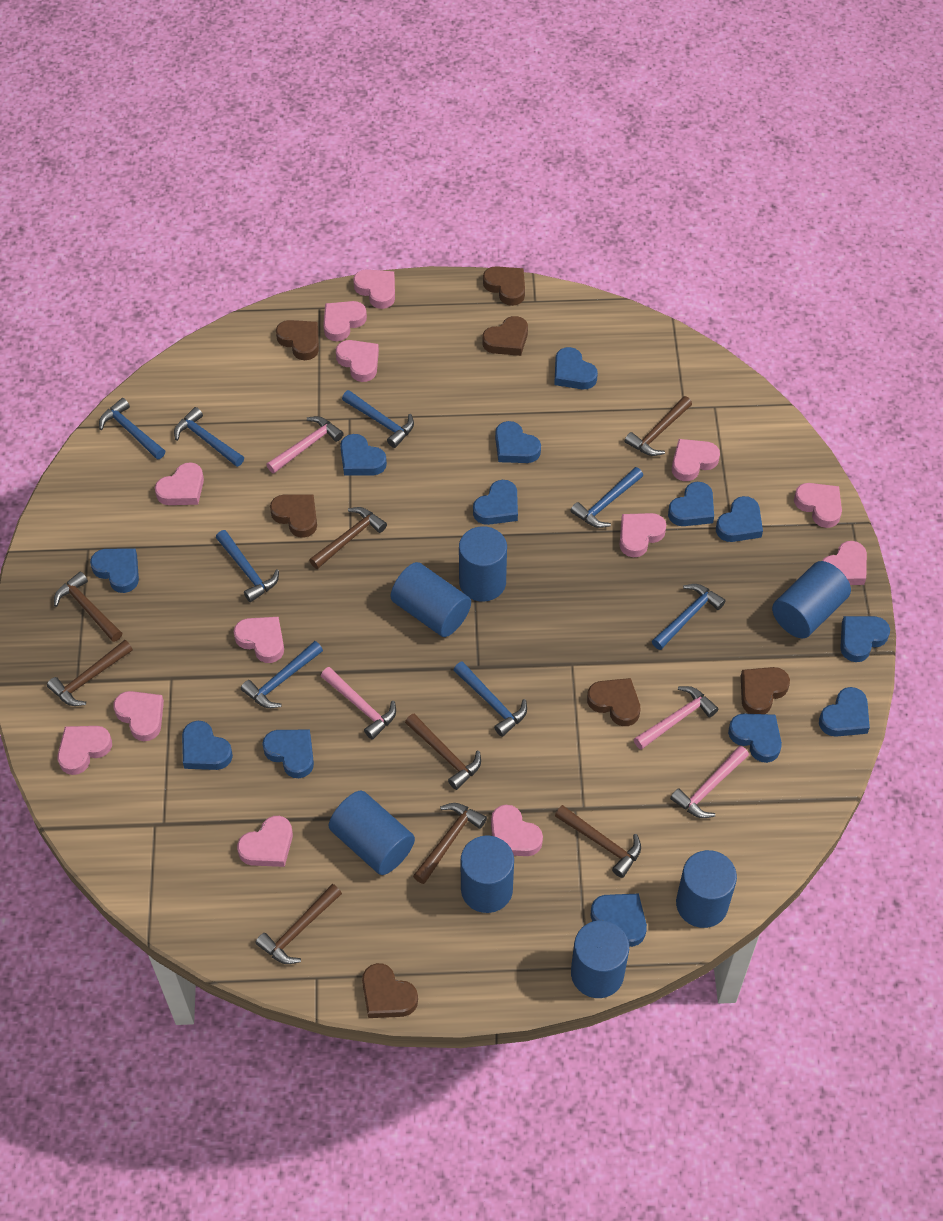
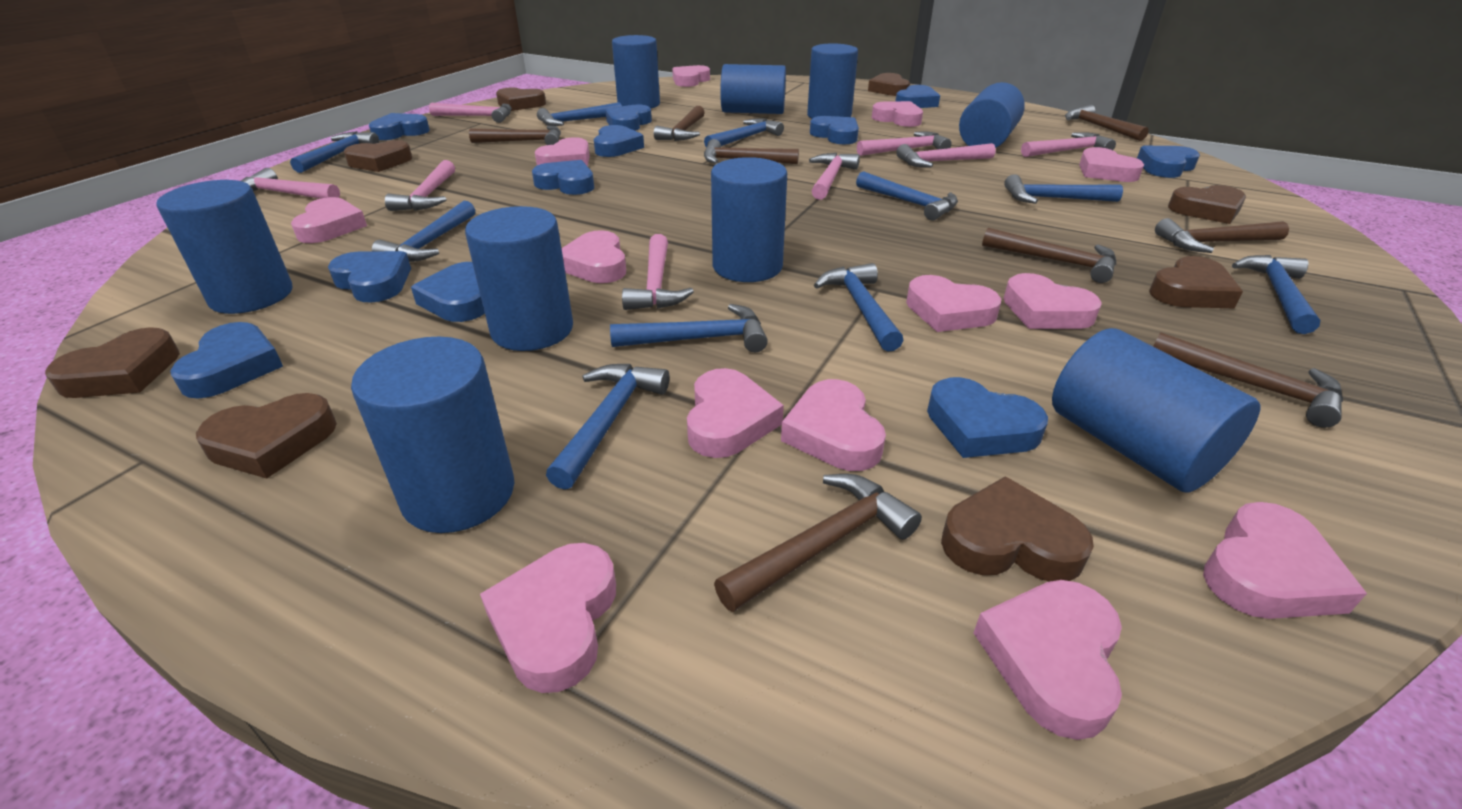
blue cylinder: 7 -> 9
blue hammer: 8 -> 10
blue heart: 13 -> 11
brown heart: 7 -> 8
pink hammer: 4 -> 8

